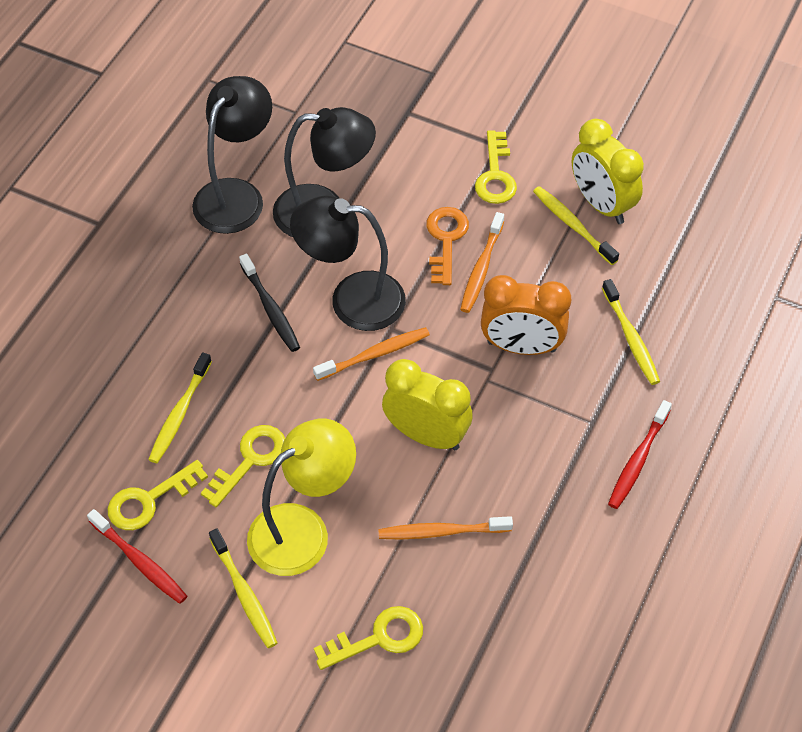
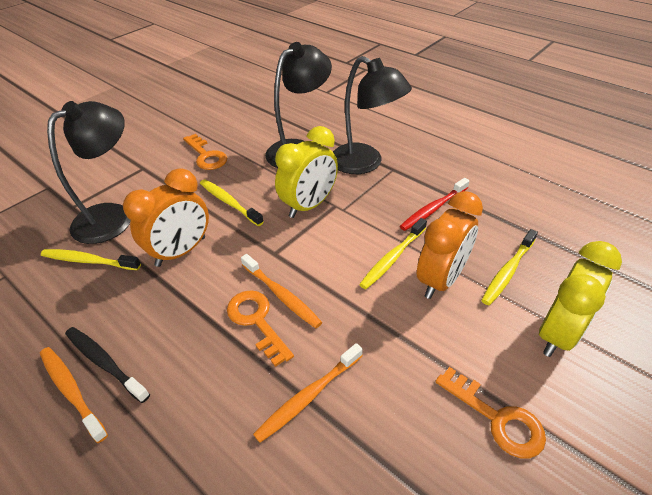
orange clock: 1 -> 2
orange key: 1 -> 3
red toothbrush: 2 -> 1
yellow key: 4 -> 0
yellow lamp: 1 -> 0

